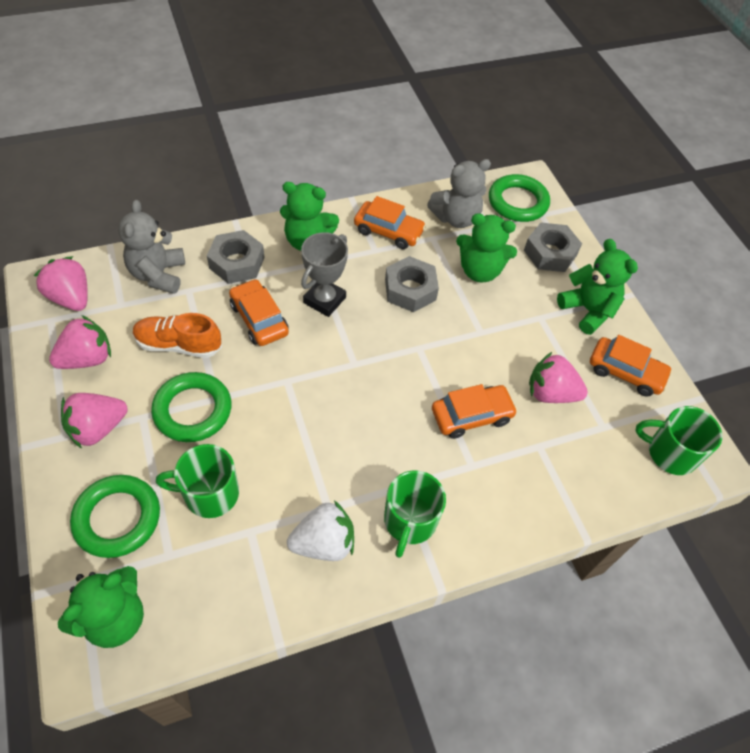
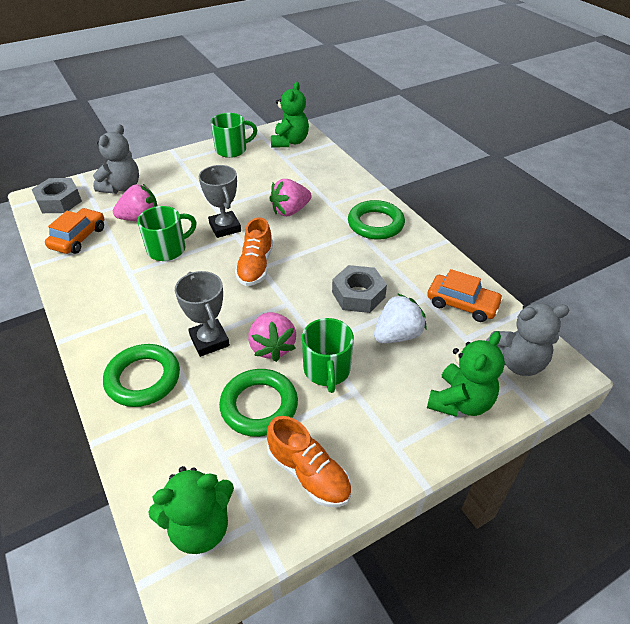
green teddy bear: 4 -> 3
grey nut: 3 -> 2
grey trophy: 1 -> 2
orange car: 4 -> 2
orange shoe: 1 -> 2
pink strawberry: 4 -> 3

